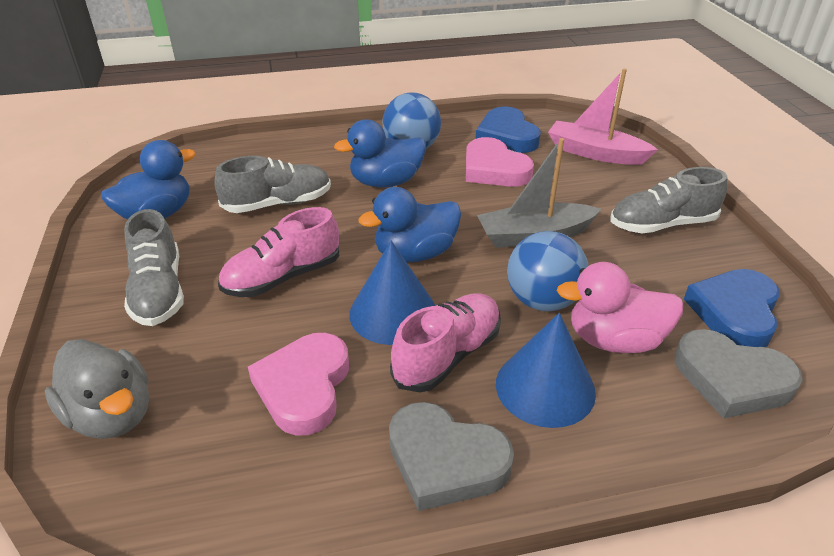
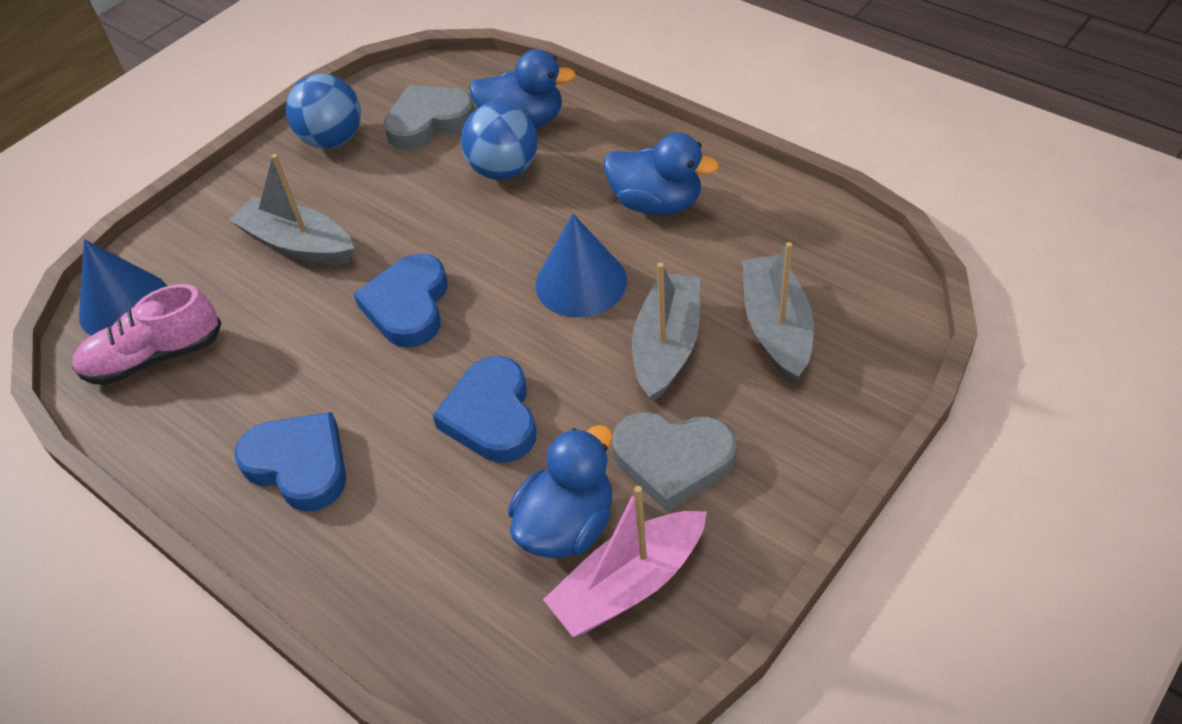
blue heart: 2 -> 3
grey boat: 1 -> 3
grey duck: 1 -> 0
grey shoe: 3 -> 0
pink duck: 1 -> 0
pink heart: 2 -> 0
pink shoe: 2 -> 1

